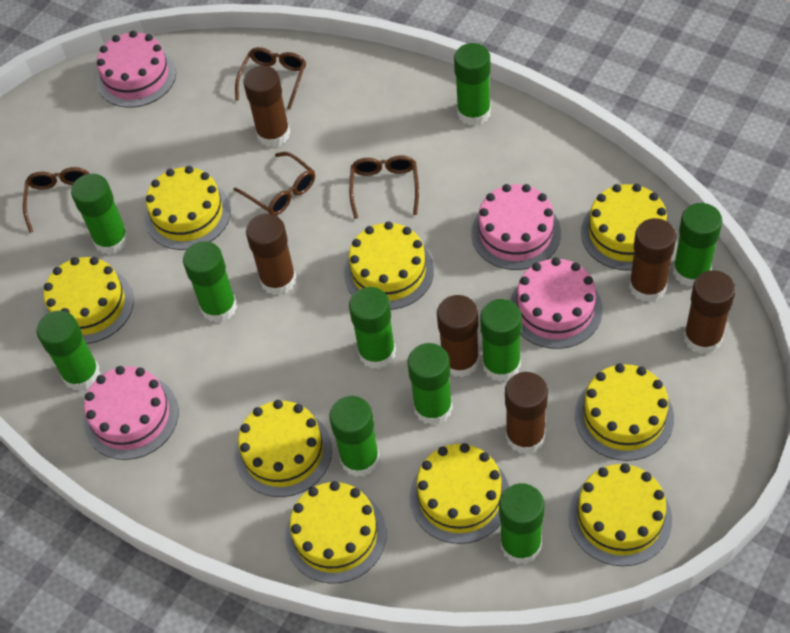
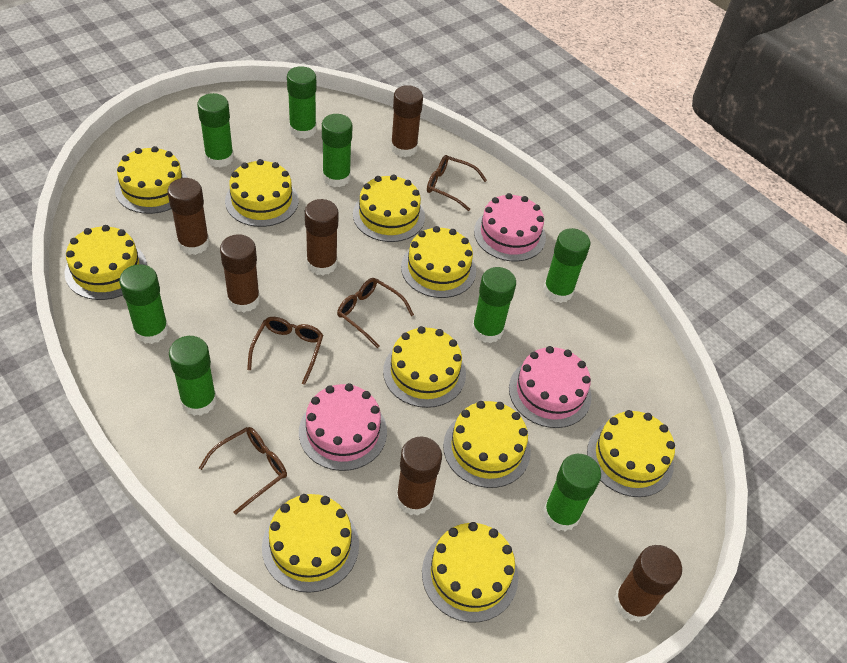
green glue stick: 10 -> 8
pink cake: 4 -> 3
yellow cake: 9 -> 10

